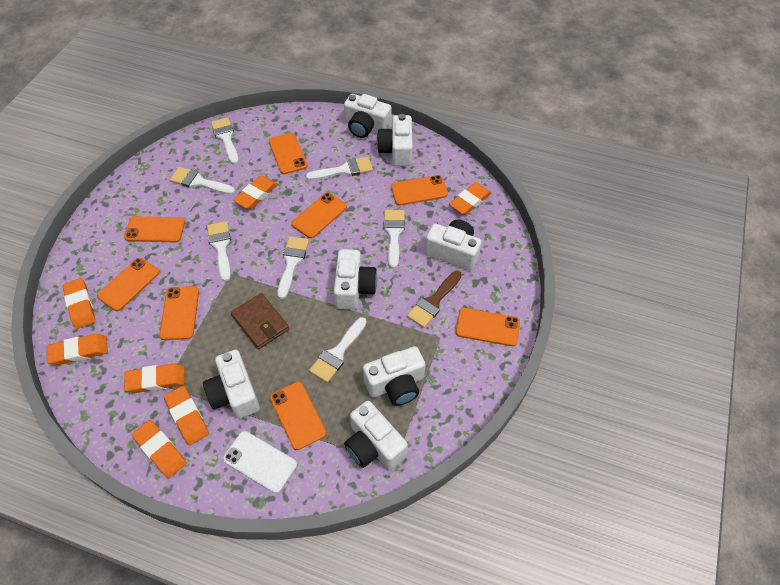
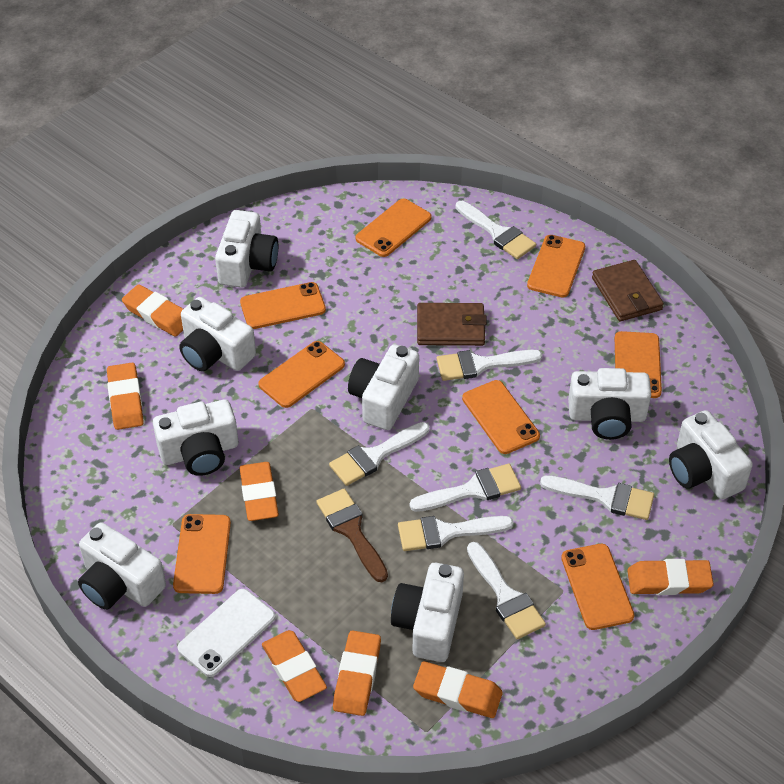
brown wallet: 1 -> 2
white camera: 7 -> 8

